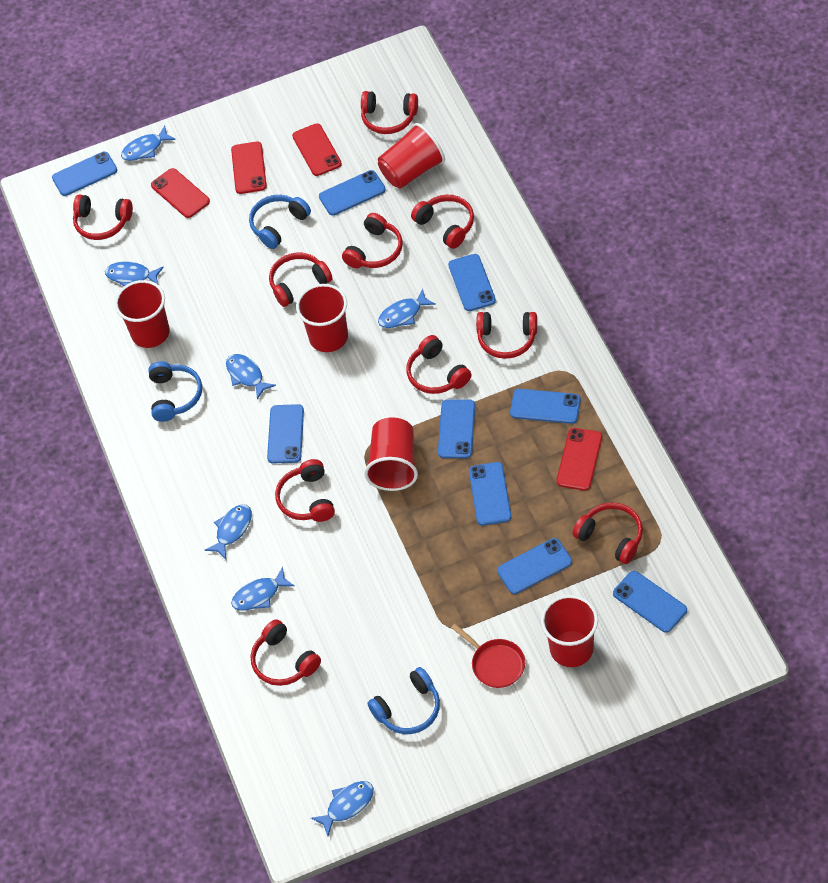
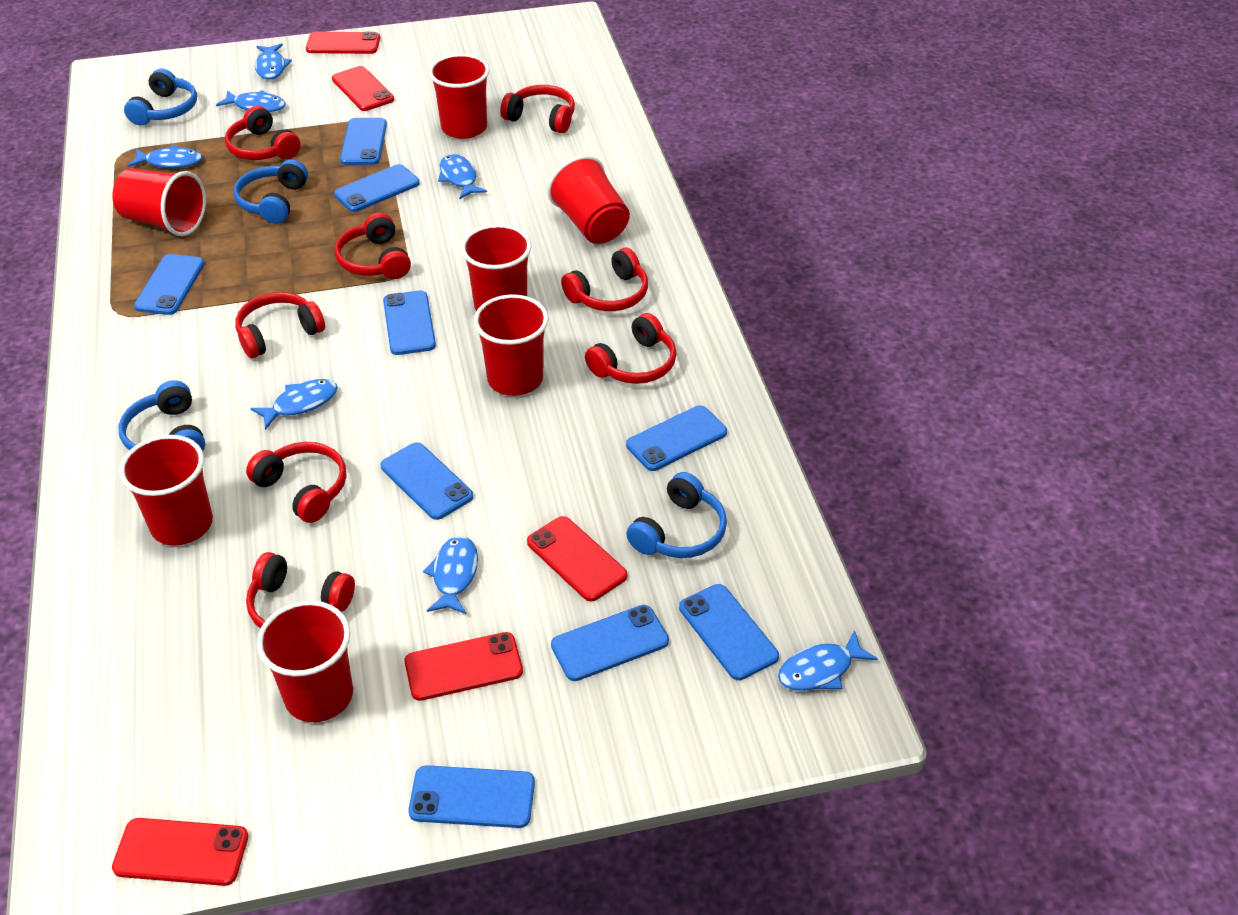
blue headphones: 3 -> 4
red cup: 5 -> 7
red headphones: 10 -> 8
red pan: 1 -> 0
red phone: 4 -> 5

